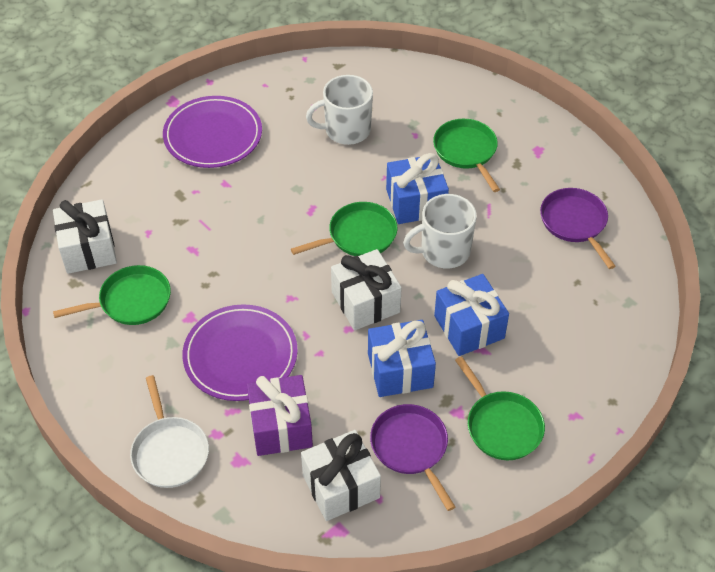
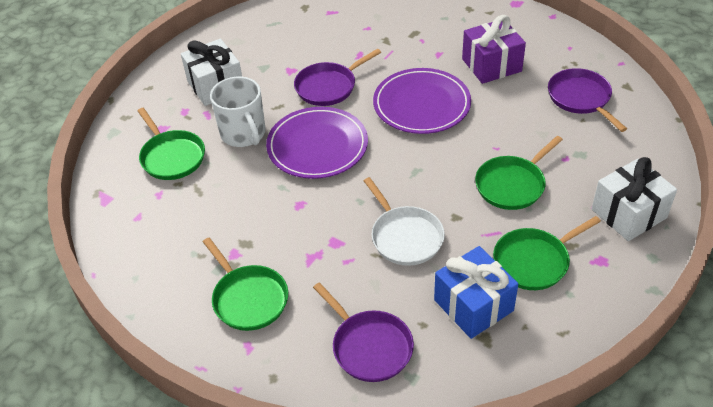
blue gift: 3 -> 1
purple pan: 2 -> 3
white gift: 3 -> 2
white mug: 2 -> 1

